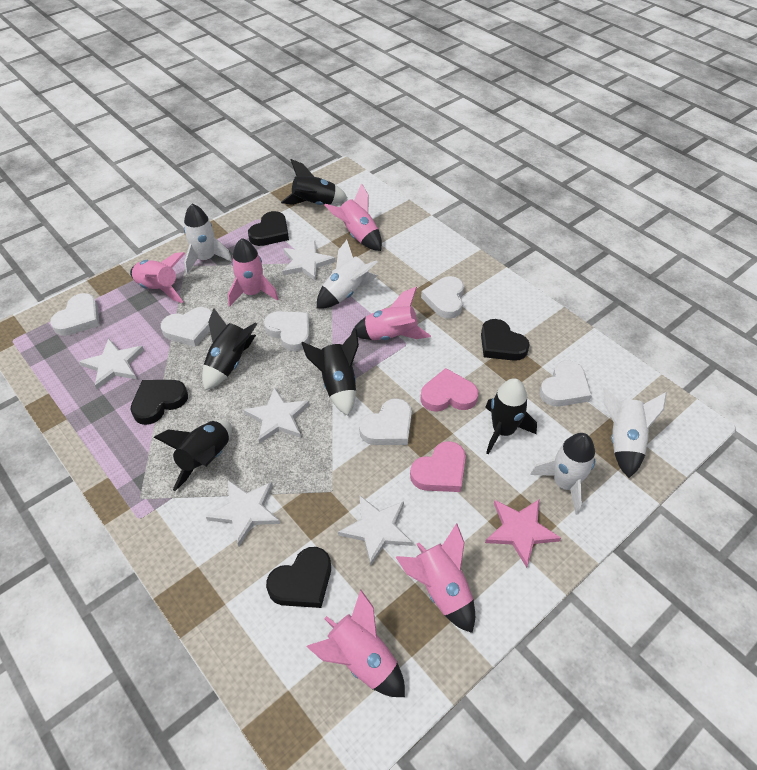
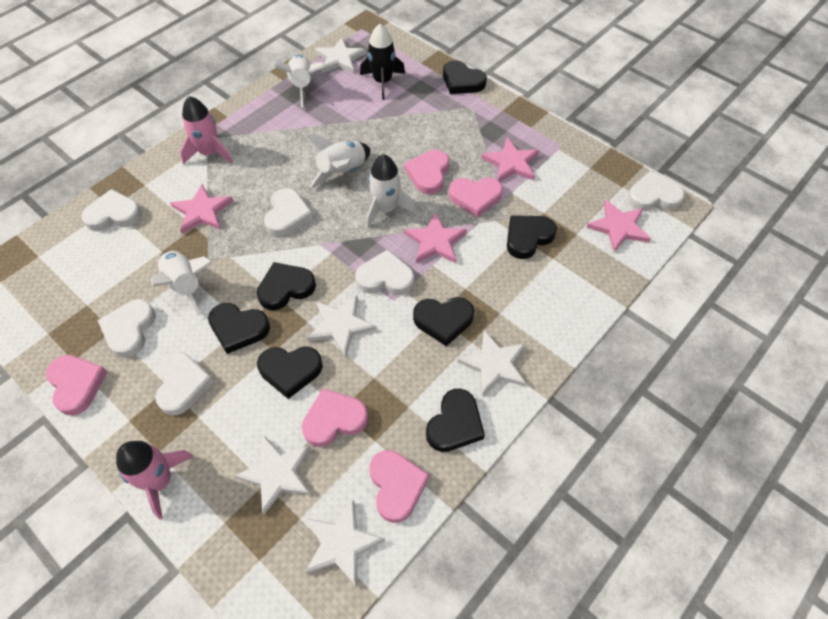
black heart: 4 -> 7
black rocket: 5 -> 1
pink heart: 2 -> 5
pink rocket: 6 -> 2
pink star: 1 -> 4

